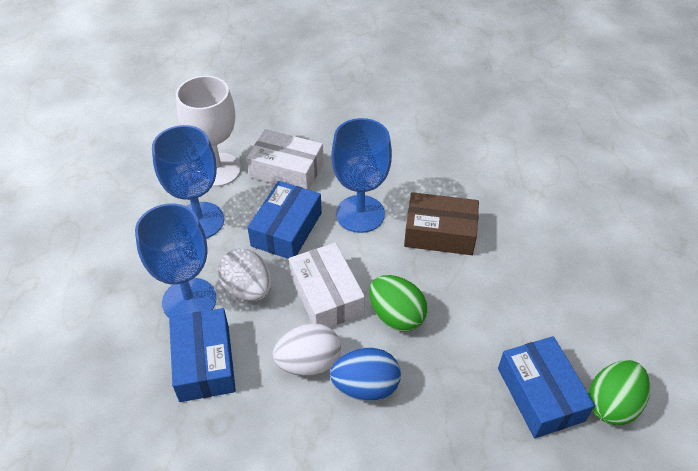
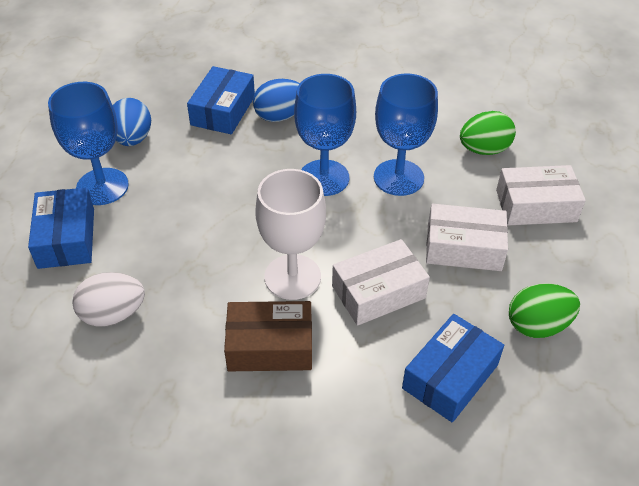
blue egg: 1 -> 2
white box: 2 -> 3
white egg: 2 -> 1

